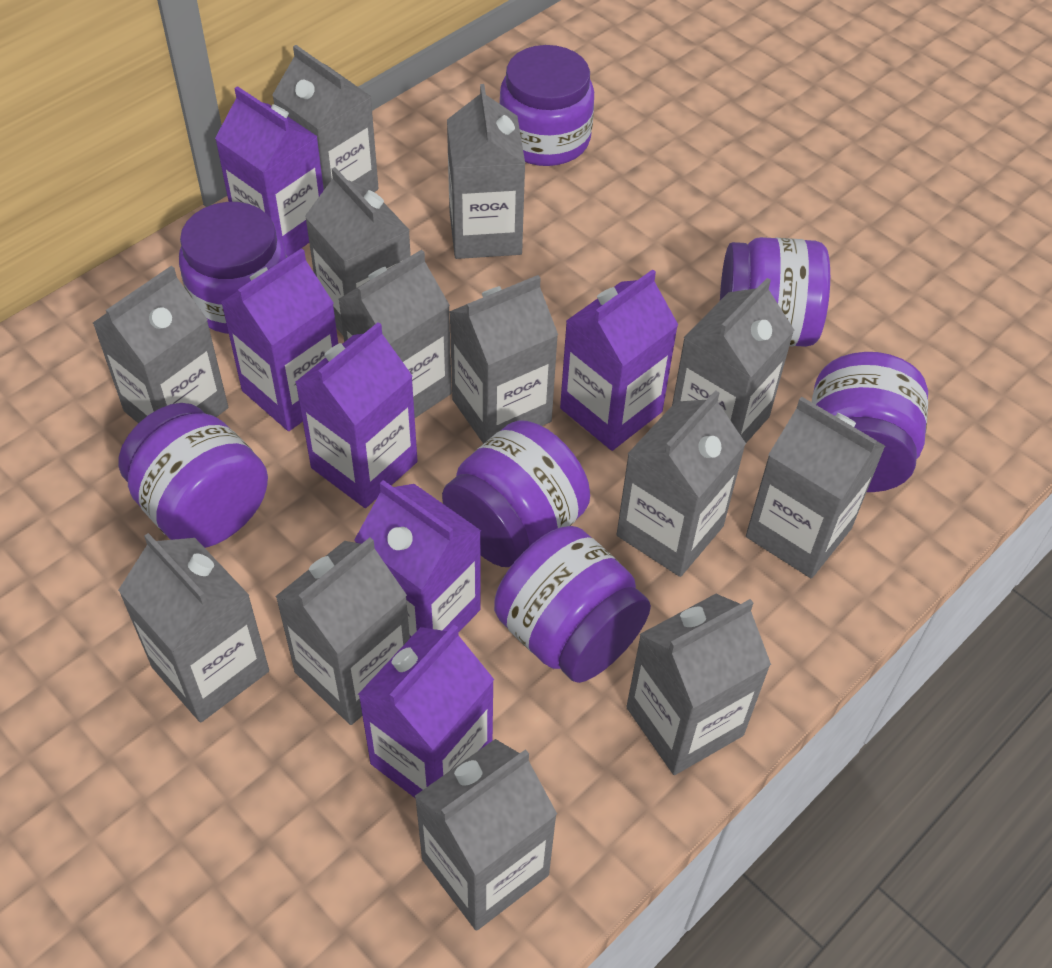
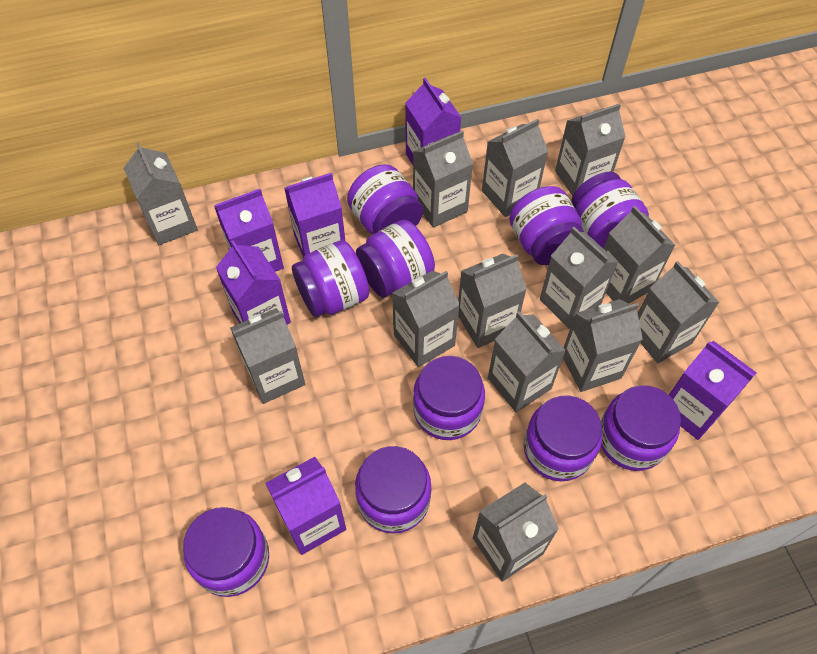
purple jar: 7 -> 10

